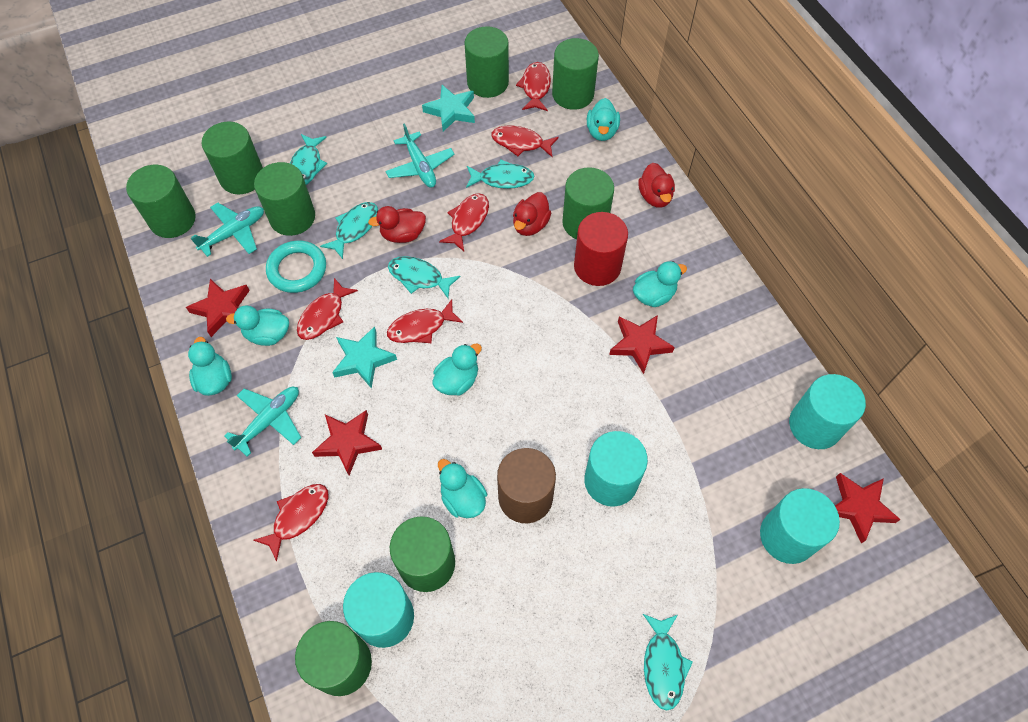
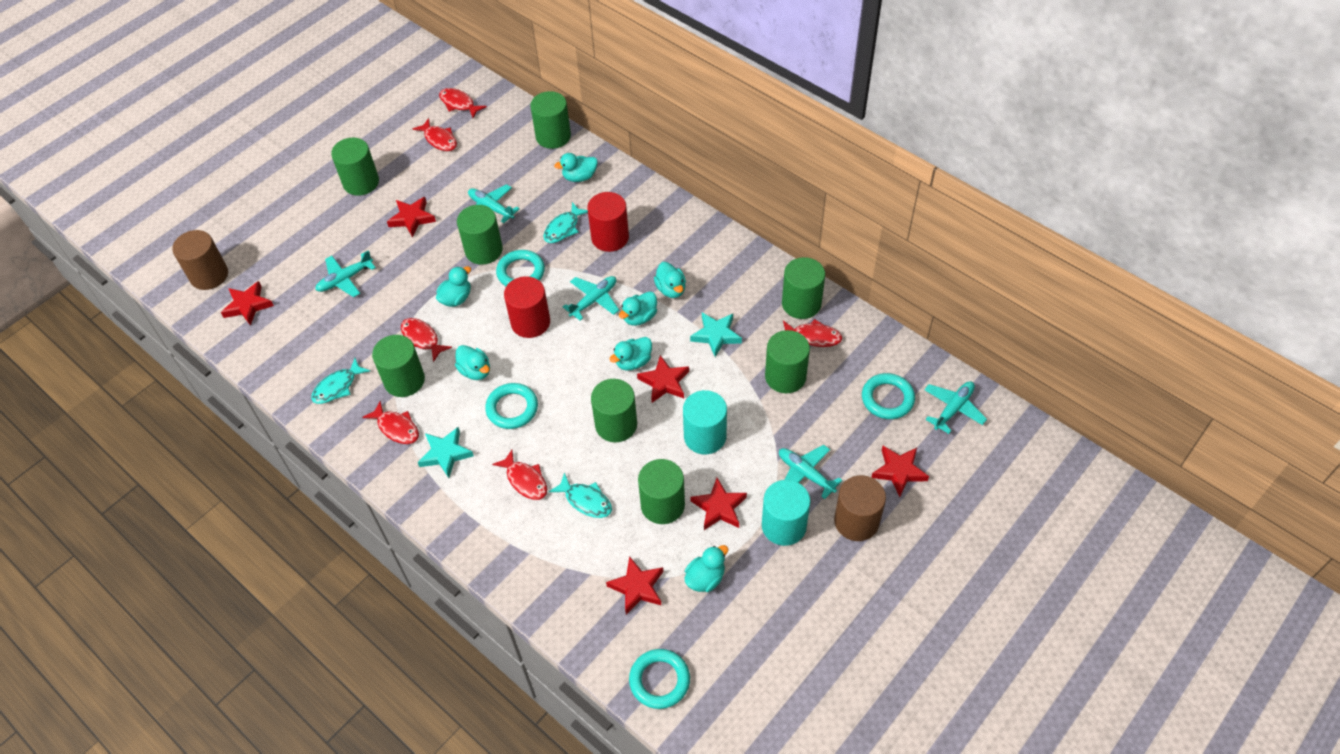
brown cylinder: 1 -> 2
red cylinder: 1 -> 2
red duck: 3 -> 0
red star: 4 -> 6
turquoise cylinder: 4 -> 2
turquoise duck: 6 -> 7
turquoise fish: 5 -> 3
turquoise plane: 3 -> 5
turquoise ring: 1 -> 4

